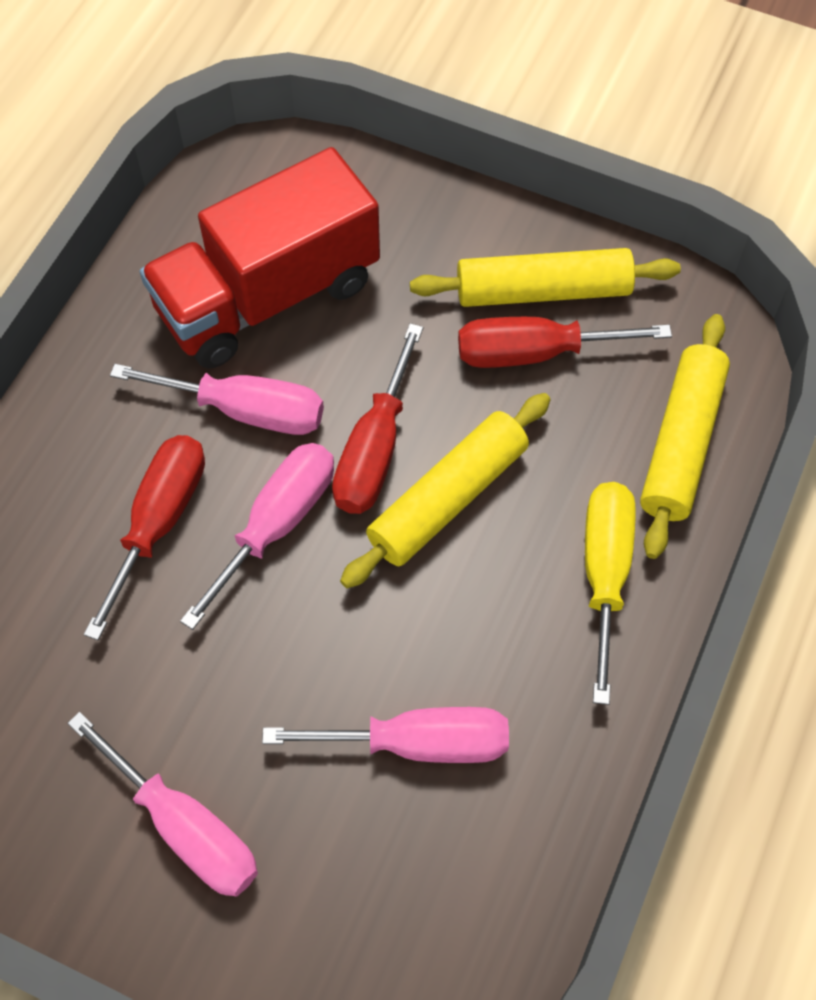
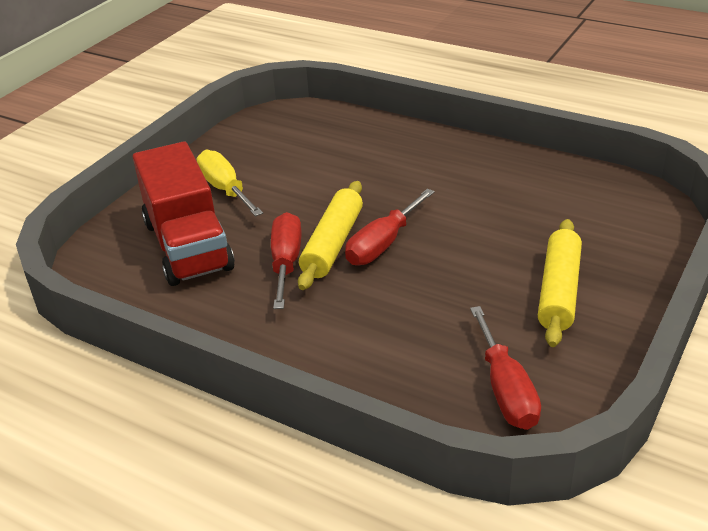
pink screwdriver: 4 -> 0
yellow rolling pin: 3 -> 2

